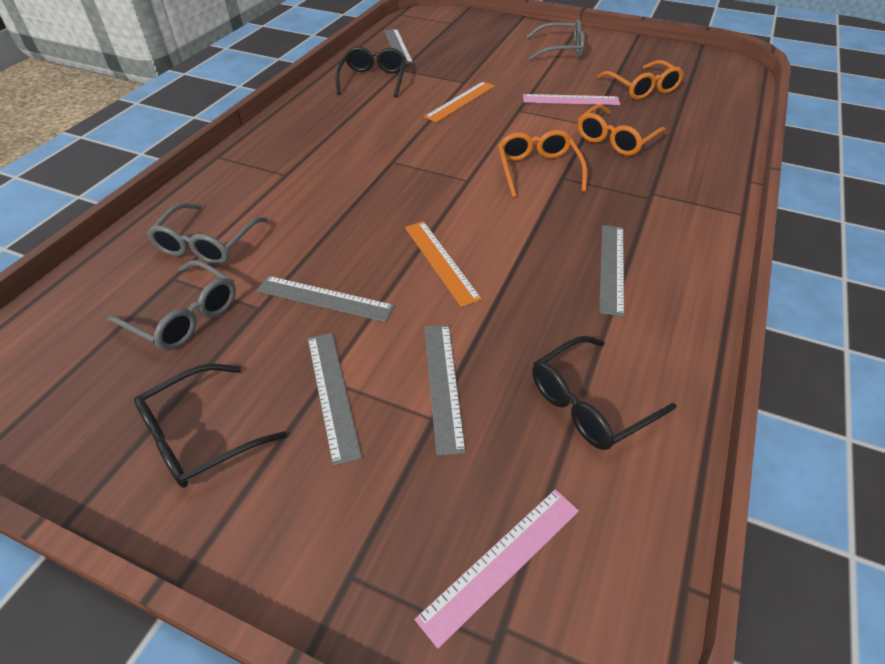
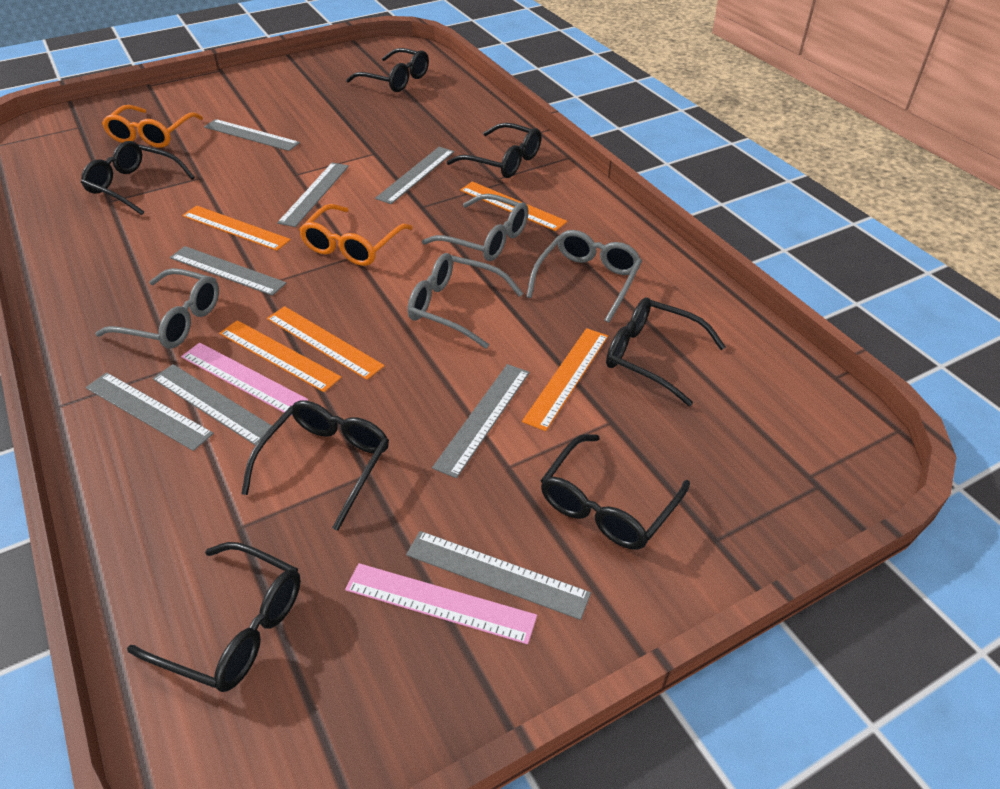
black glasses: 3 -> 7
grey glasses: 3 -> 4
grey ruler: 5 -> 8
orange glasses: 3 -> 2
orange ruler: 2 -> 5

